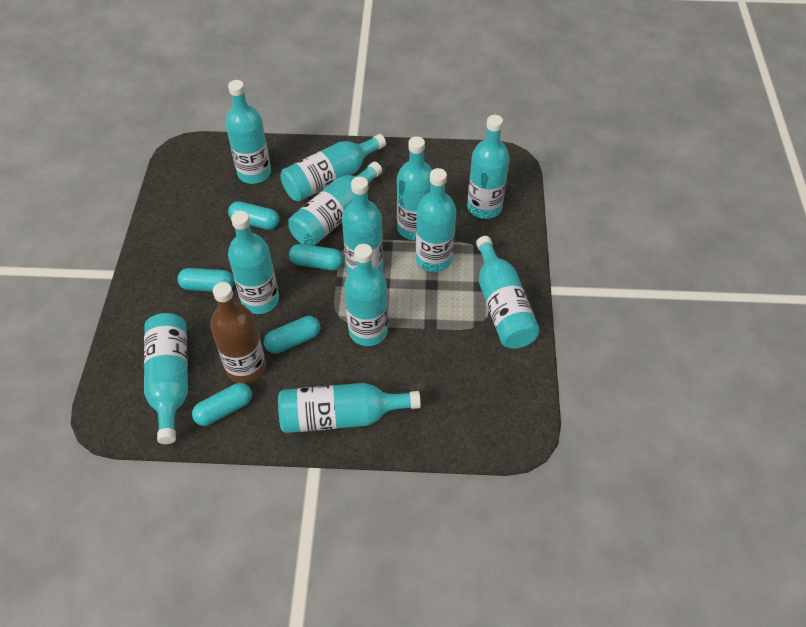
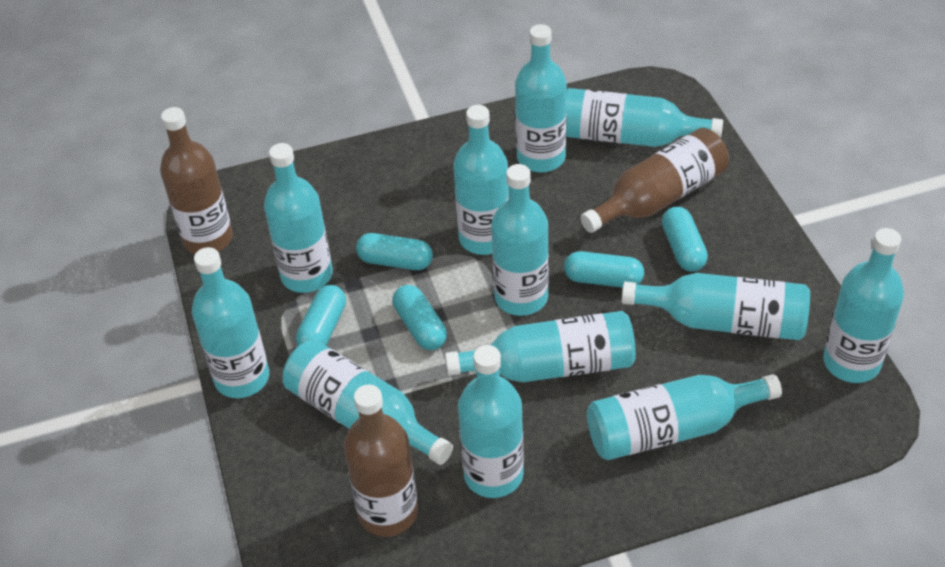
brown bottle: 1 -> 3

